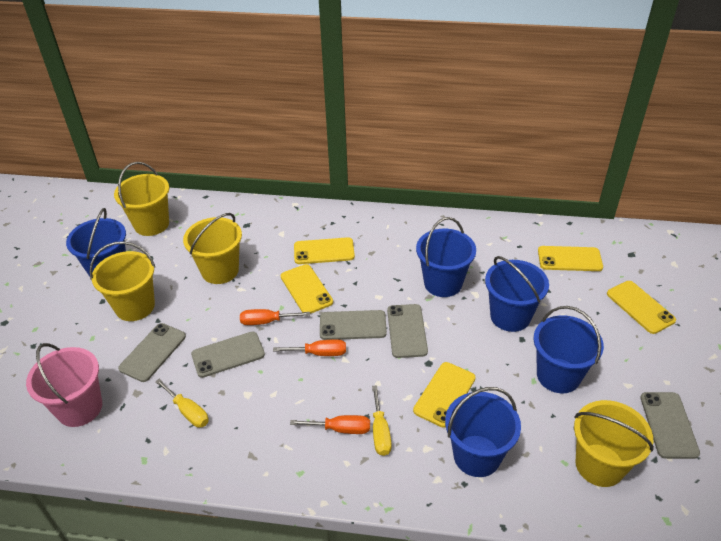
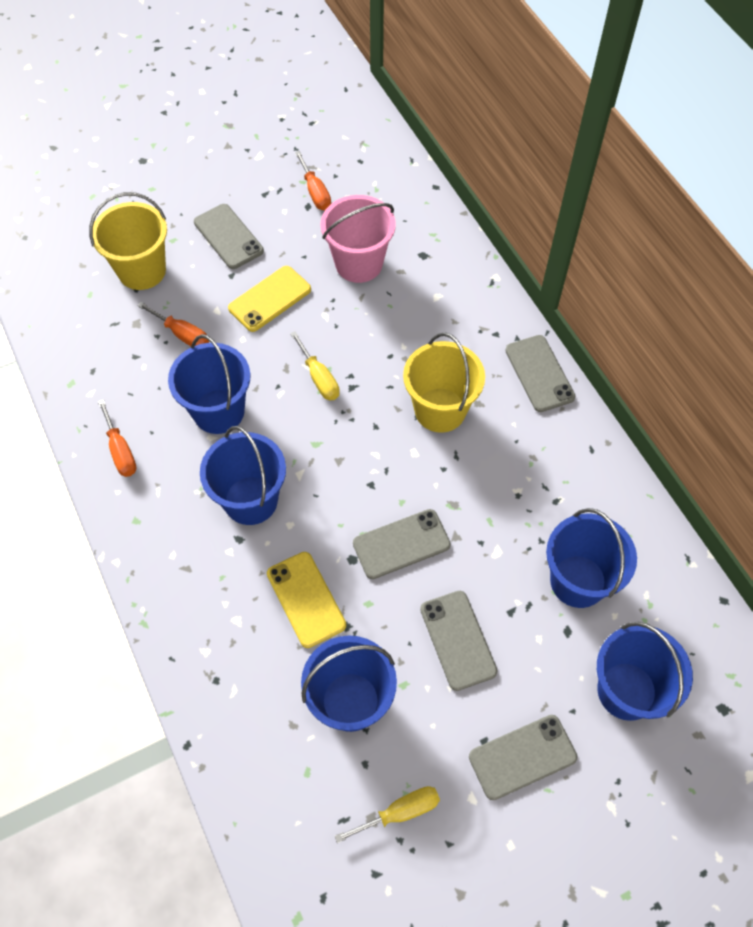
yellow bucket: 4 -> 2
yellow phone: 5 -> 2

